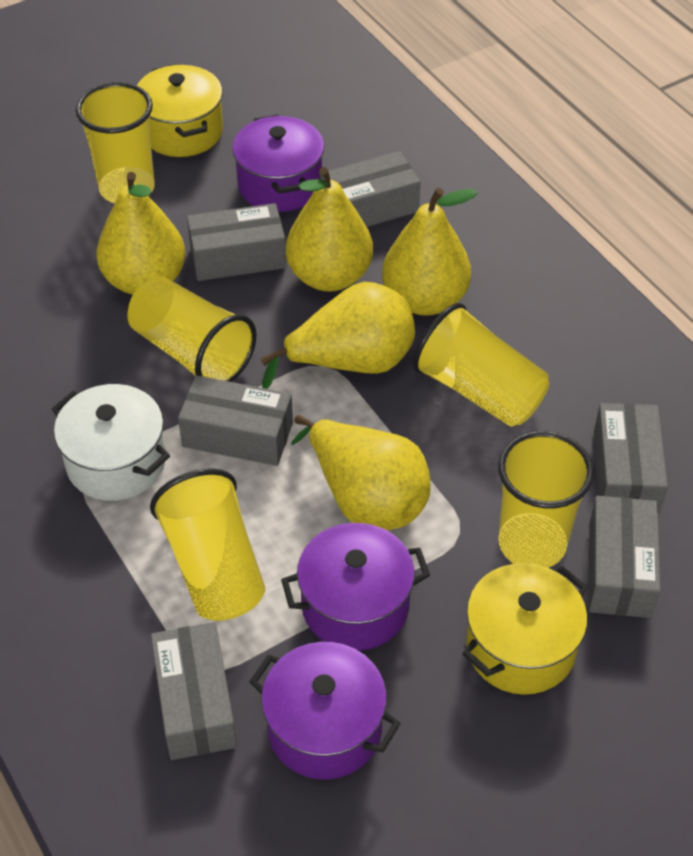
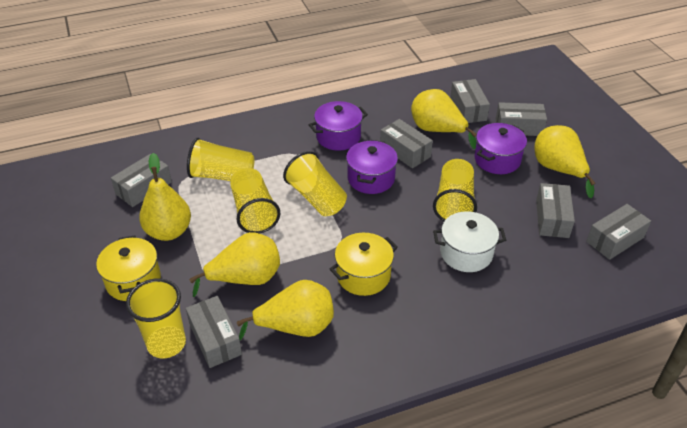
grey box: 6 -> 7

